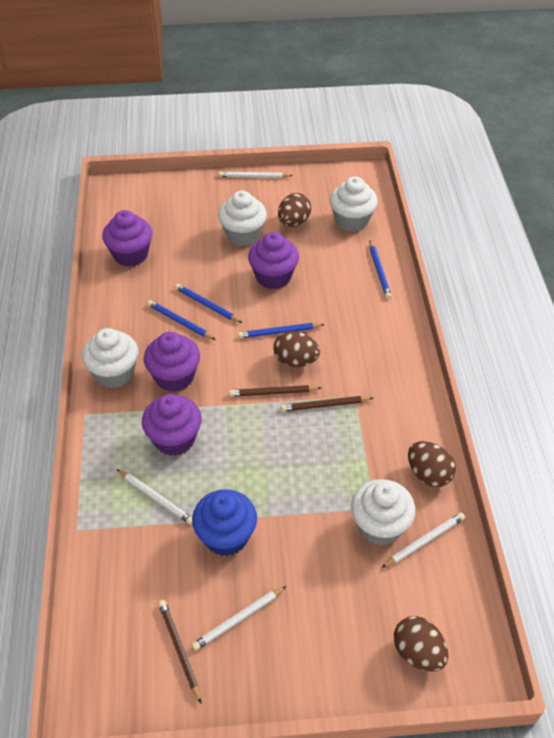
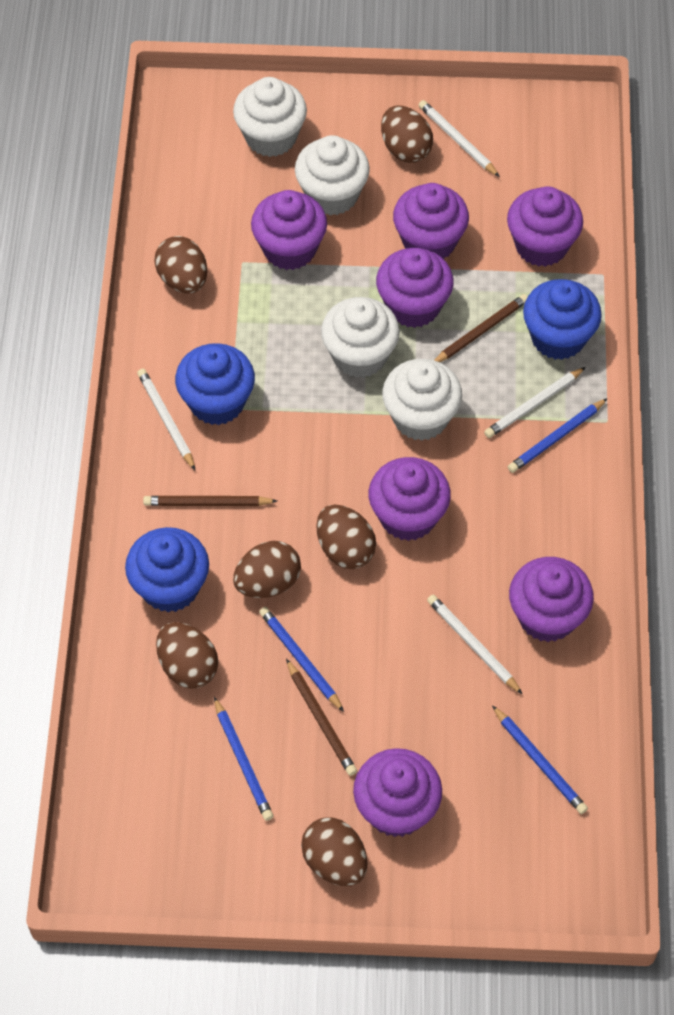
blue cupcake: 1 -> 3
brown egg: 4 -> 6
purple cupcake: 4 -> 7

